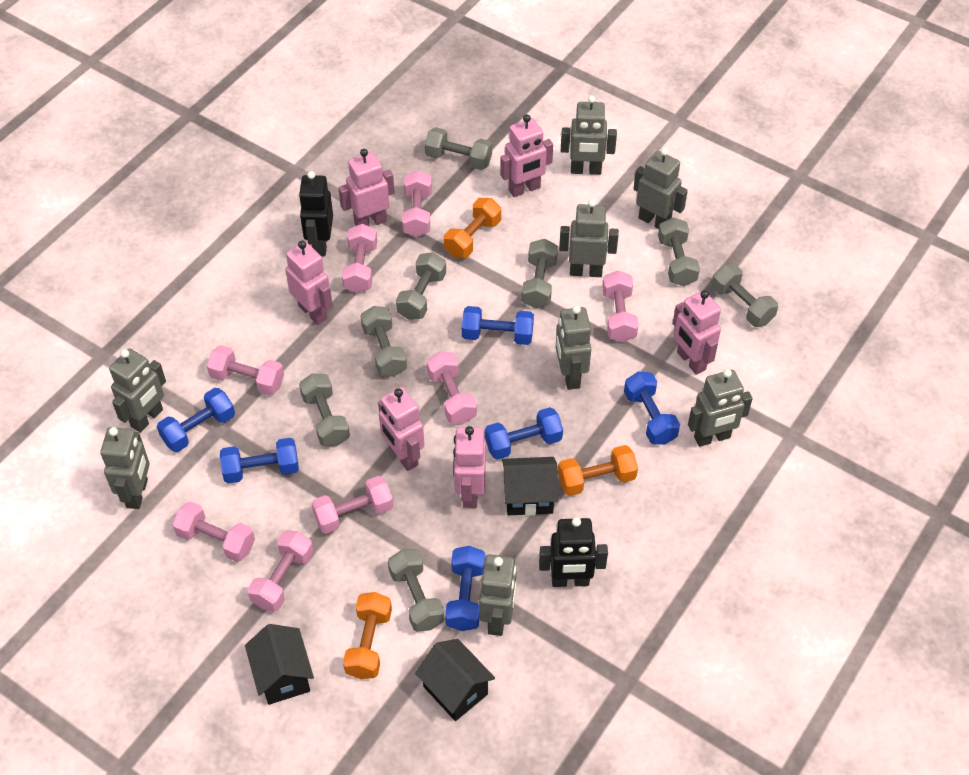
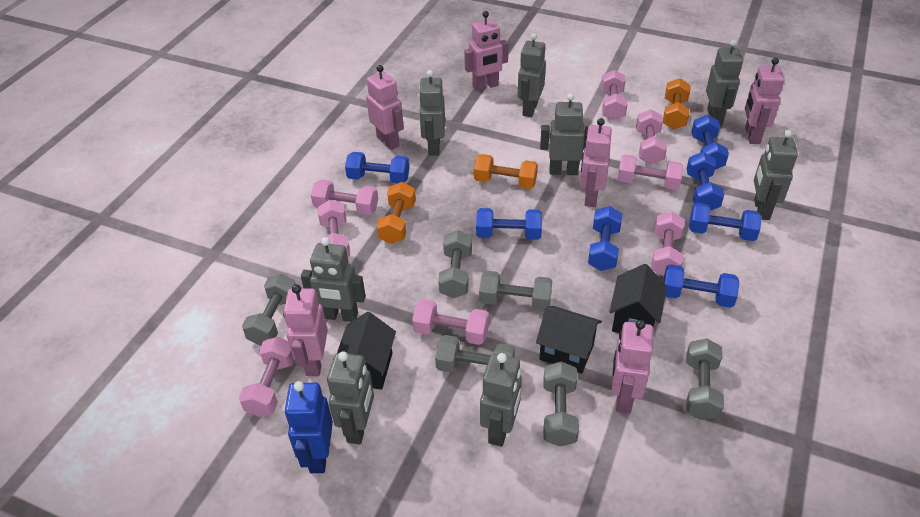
black robot: 2 -> 0
blue dumbbell: 6 -> 7
blue robot: 0 -> 1
grey dumbbell: 8 -> 6

